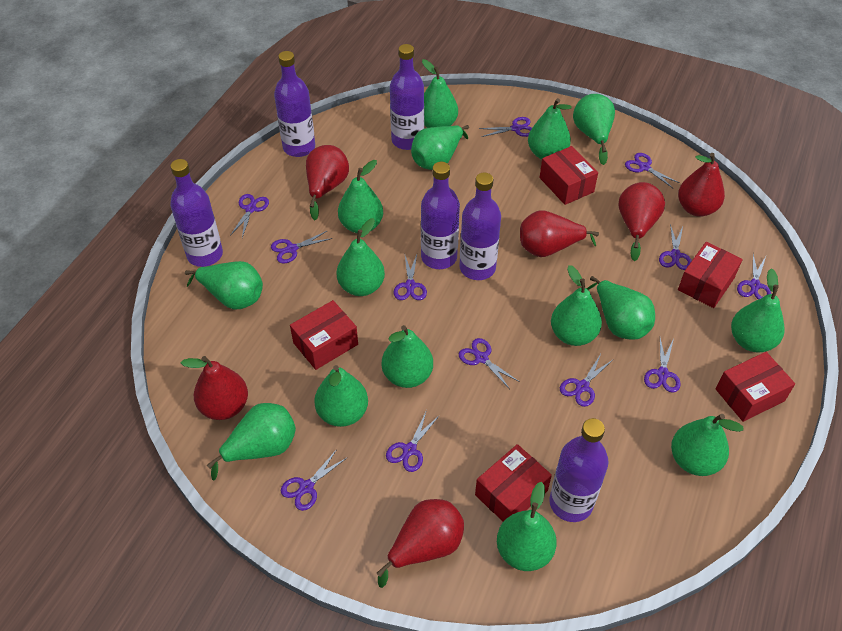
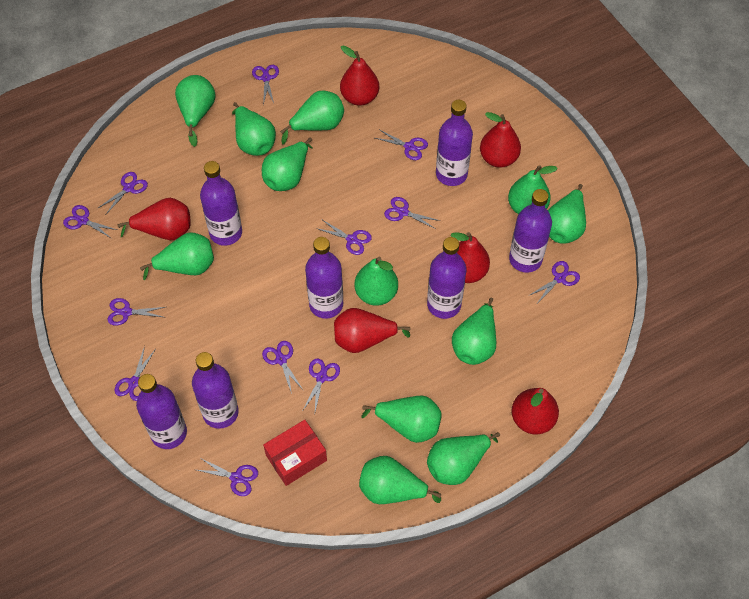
green pear: 15 -> 12
purple bottle: 6 -> 7
red box: 5 -> 1

